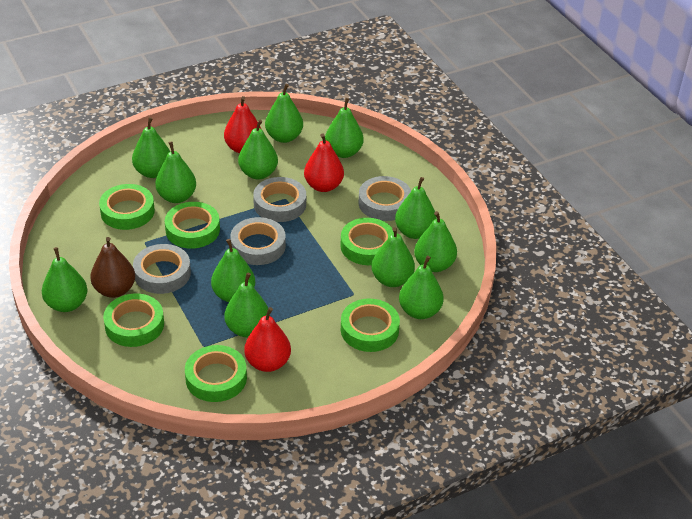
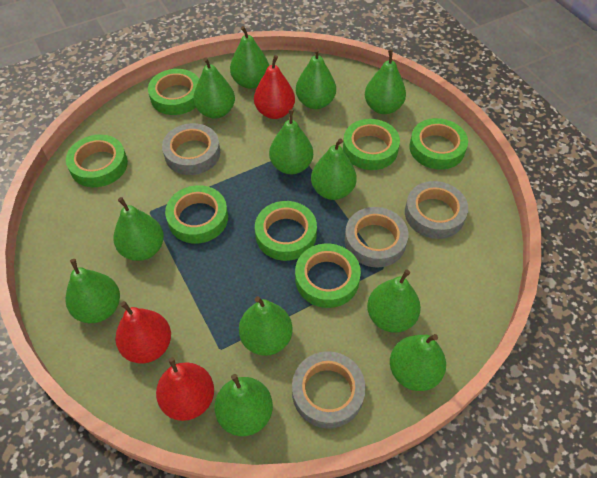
brown pear: 1 -> 0
green tape: 6 -> 7

